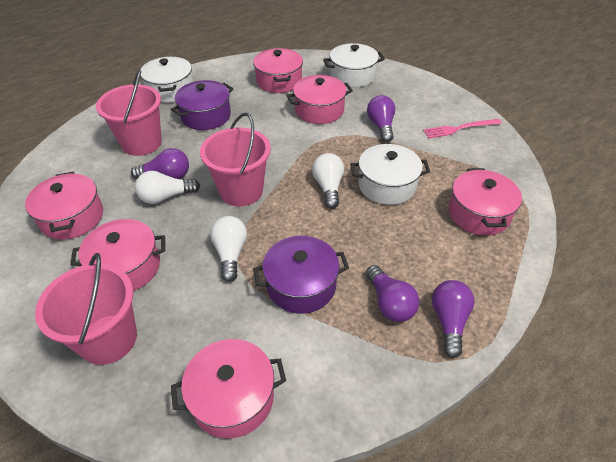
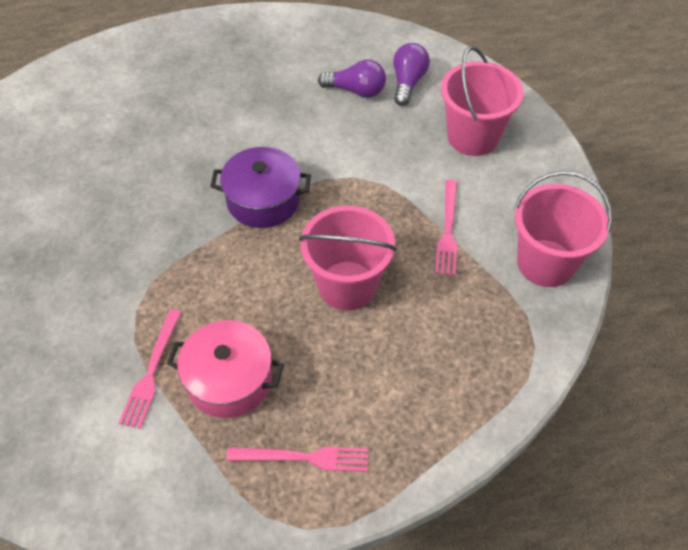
pink fork: 1 -> 3
pink pot: 6 -> 1
purple light bulb: 4 -> 2
purple pot: 2 -> 1
white light bulb: 3 -> 0
white pot: 3 -> 0

